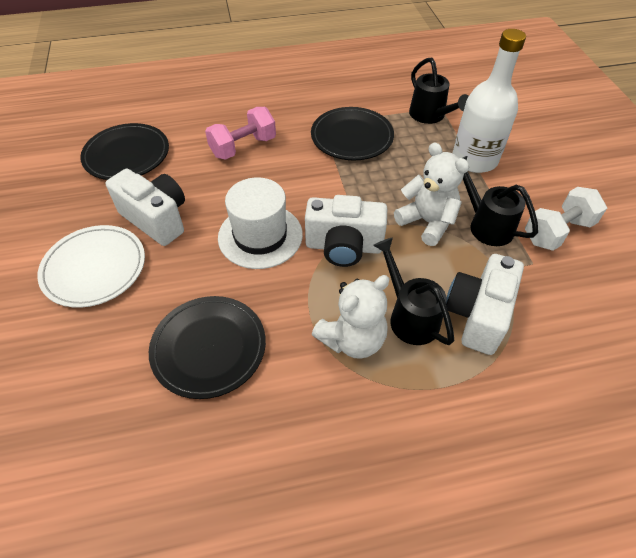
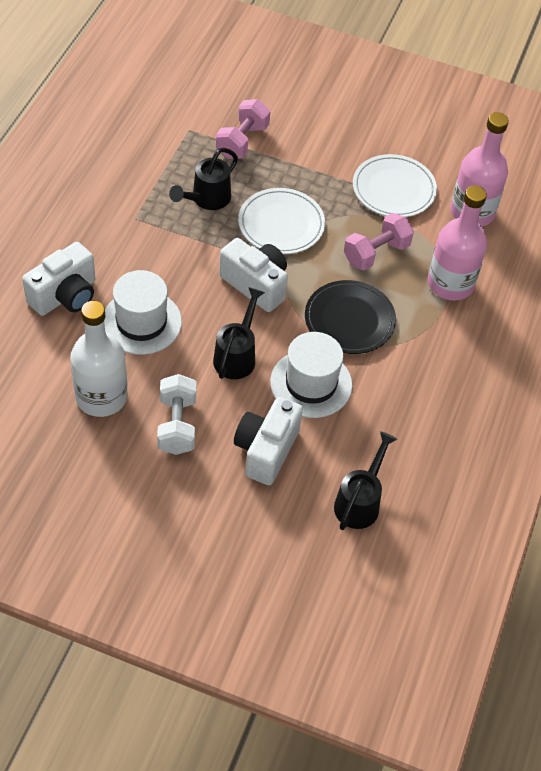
black plate: 3 -> 1
pink bottle: 0 -> 2
pink dumbbell: 1 -> 2
white hat: 1 -> 2
white plate: 1 -> 2
white teddy bear: 2 -> 0

